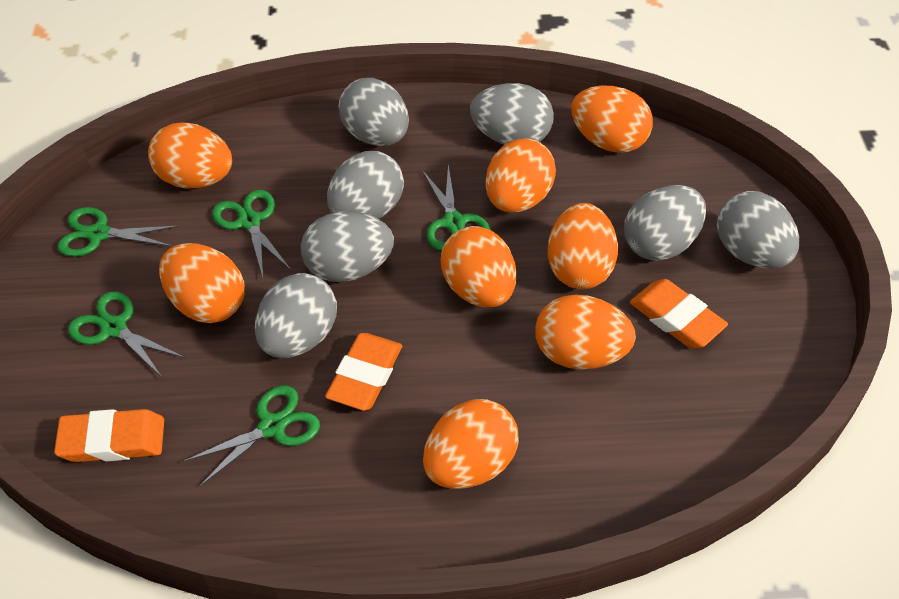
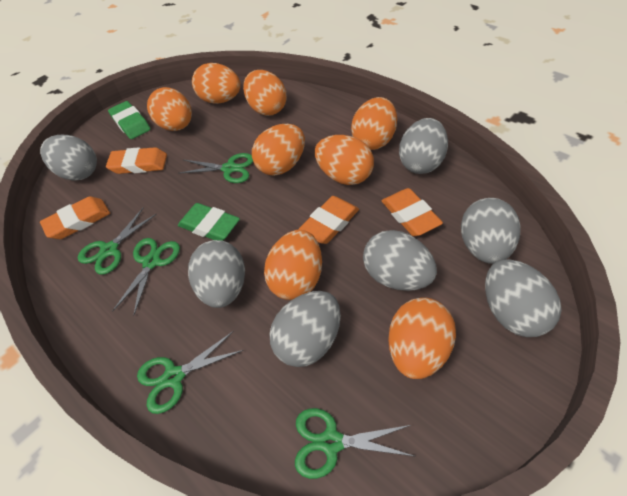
green eraser: 0 -> 2
orange eraser: 3 -> 4

